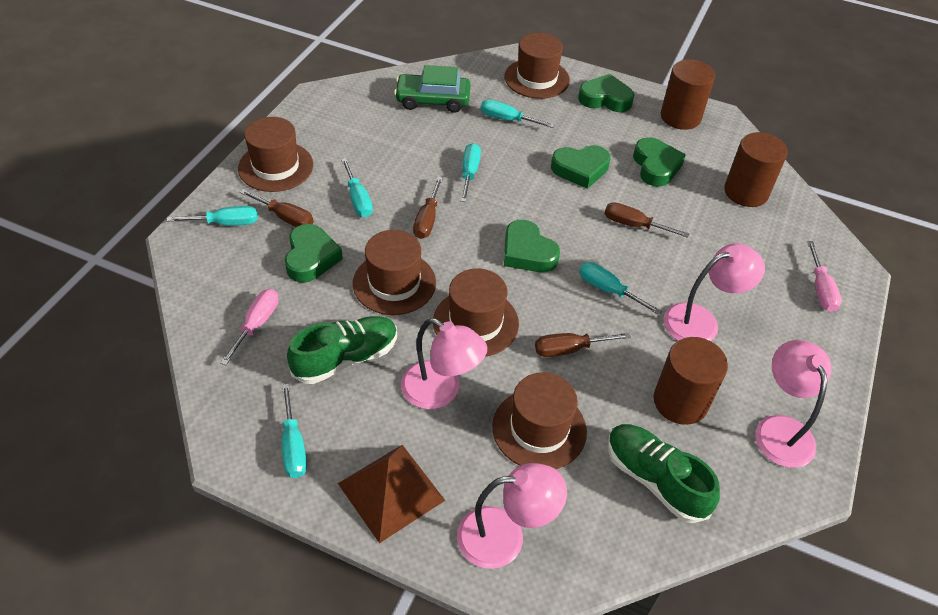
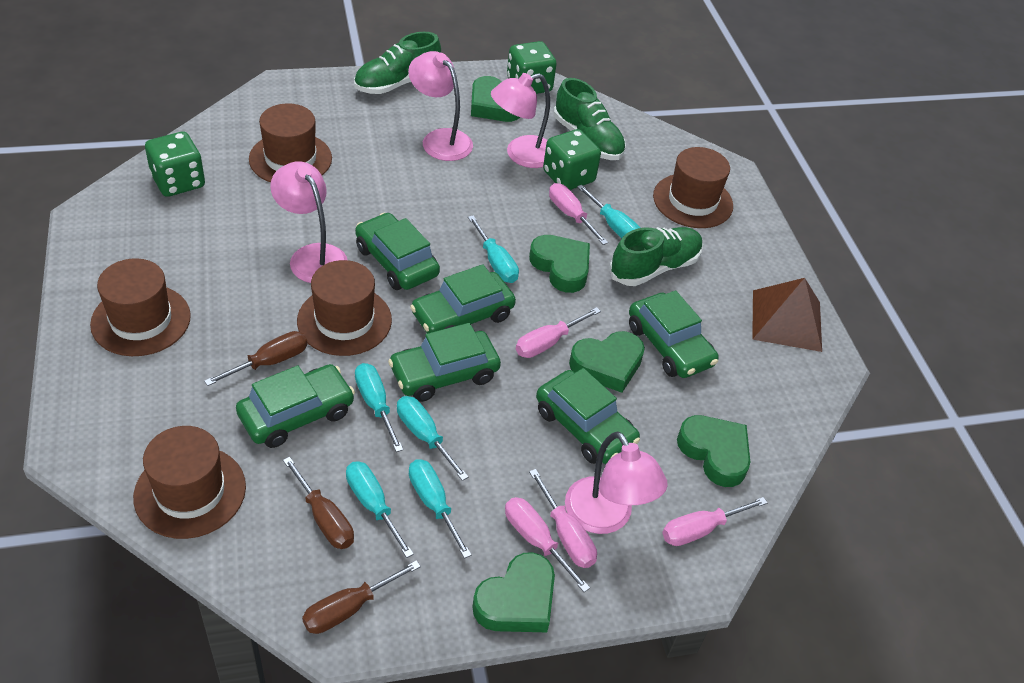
brown cylinder: 3 -> 0
brown screwdriver: 4 -> 3
green car: 1 -> 6
green dice: 0 -> 3
green shoe: 2 -> 3
pink screwdriver: 2 -> 5

